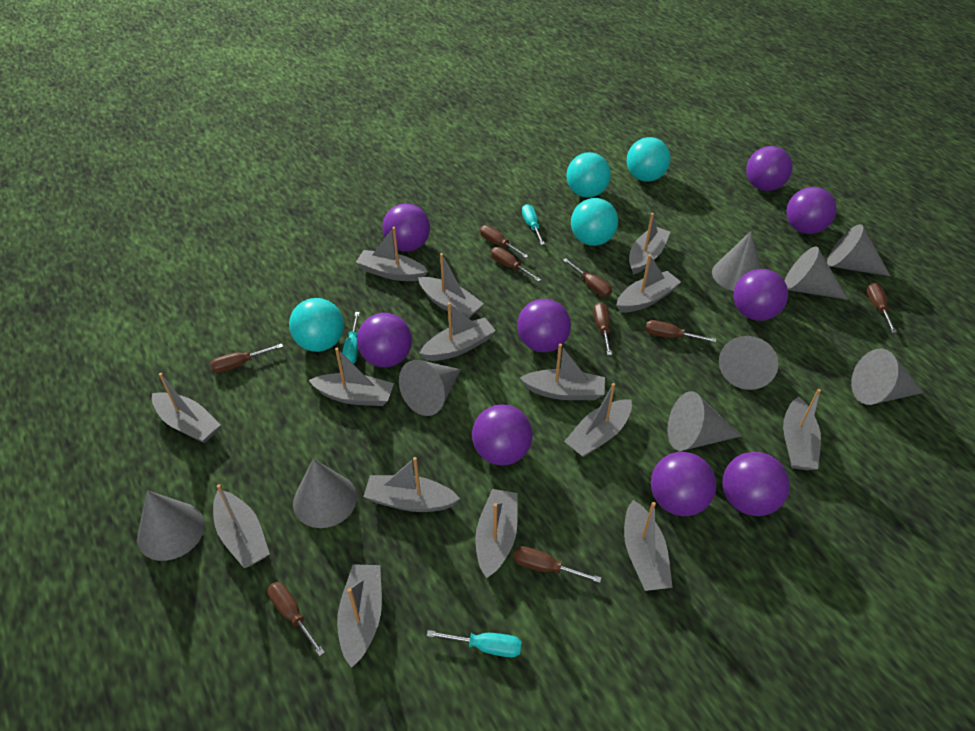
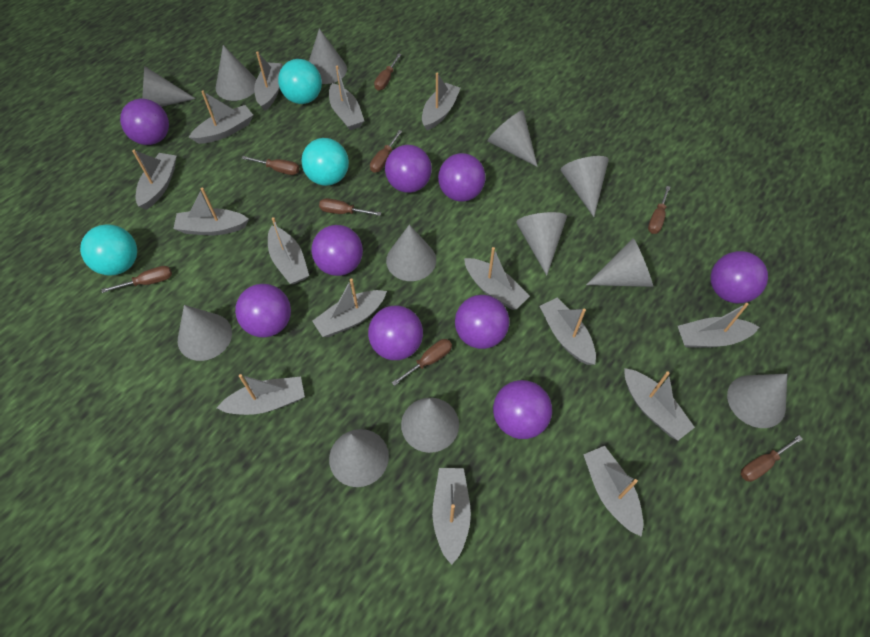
brown screwdriver: 9 -> 8
grey cone: 9 -> 12
turquoise ball: 4 -> 3
turquoise screwdriver: 3 -> 0

